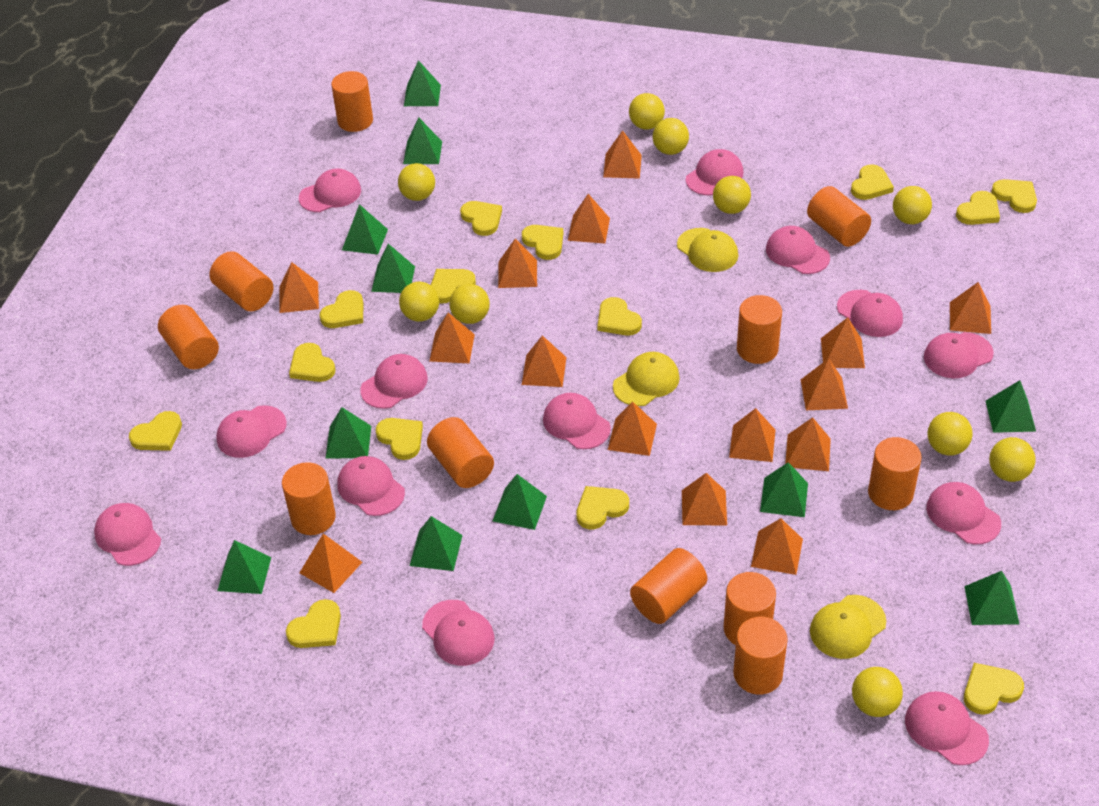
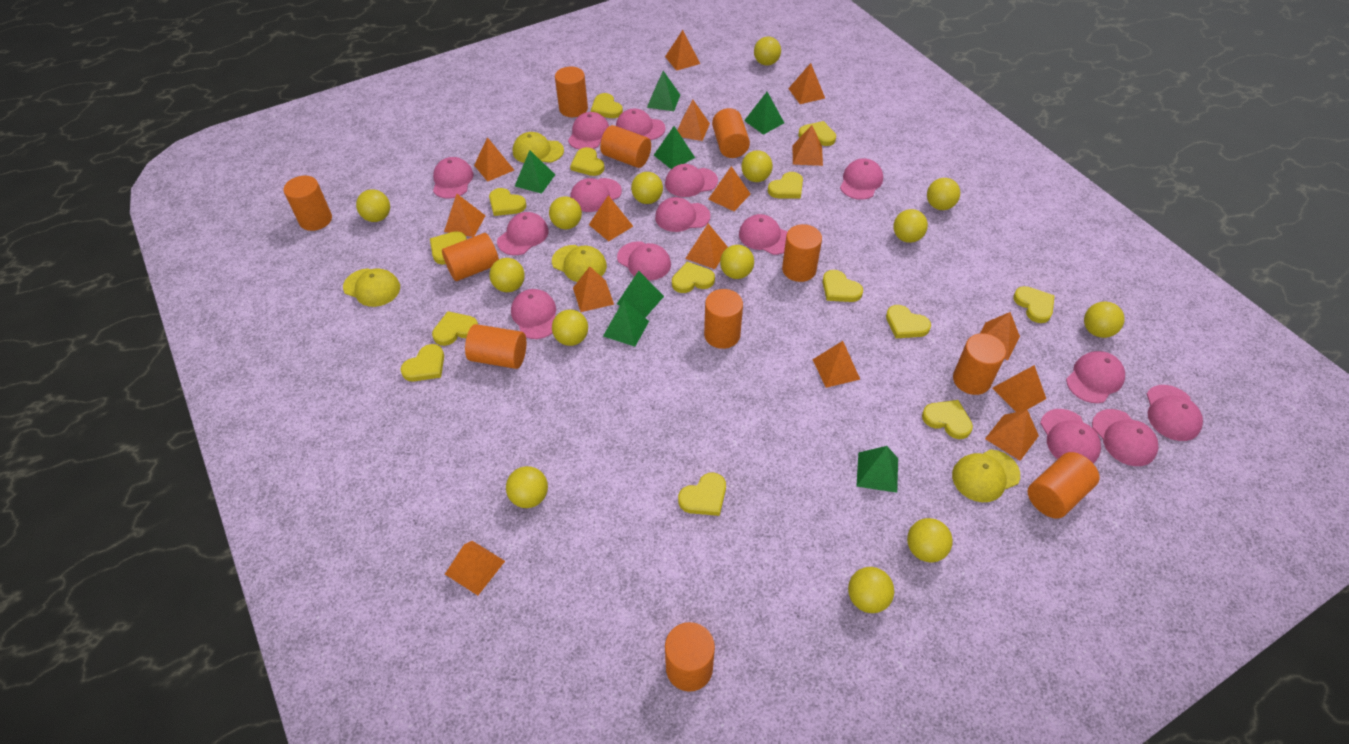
green pyramid: 11 -> 7
pink cap: 13 -> 15
yellow ball: 10 -> 14
yellow cap: 3 -> 4

